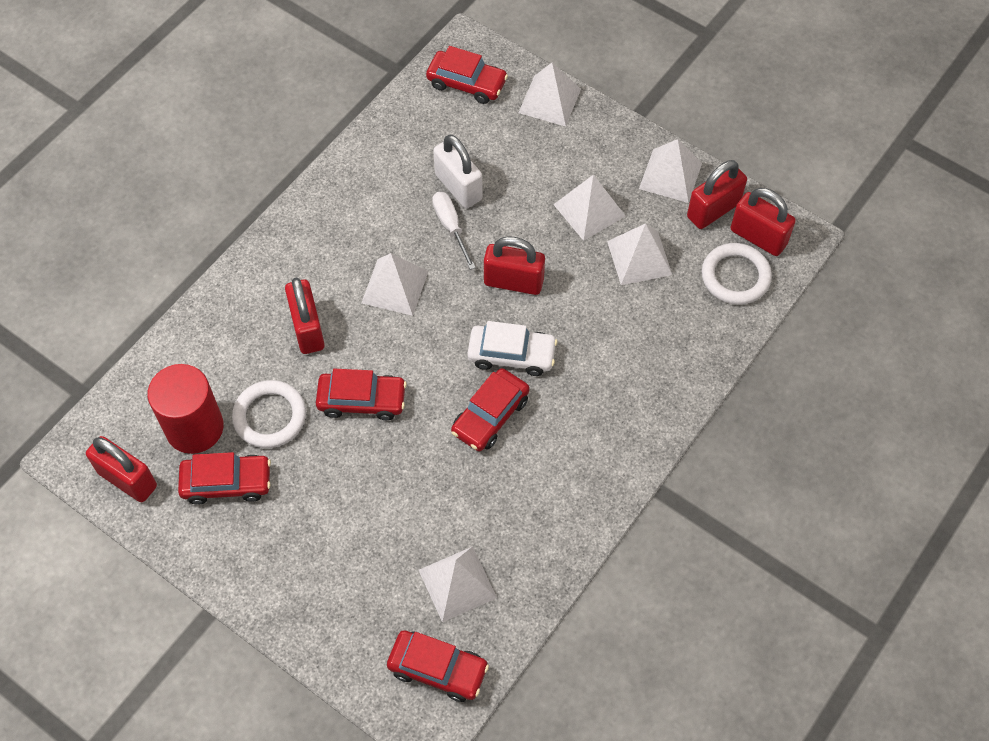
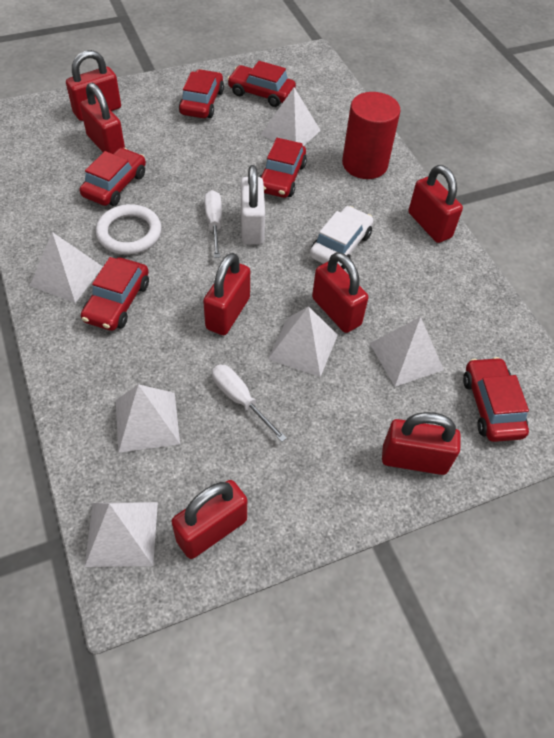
red car: 5 -> 6
red padlock: 5 -> 7
white ring: 2 -> 1
white screwdriver: 1 -> 2

